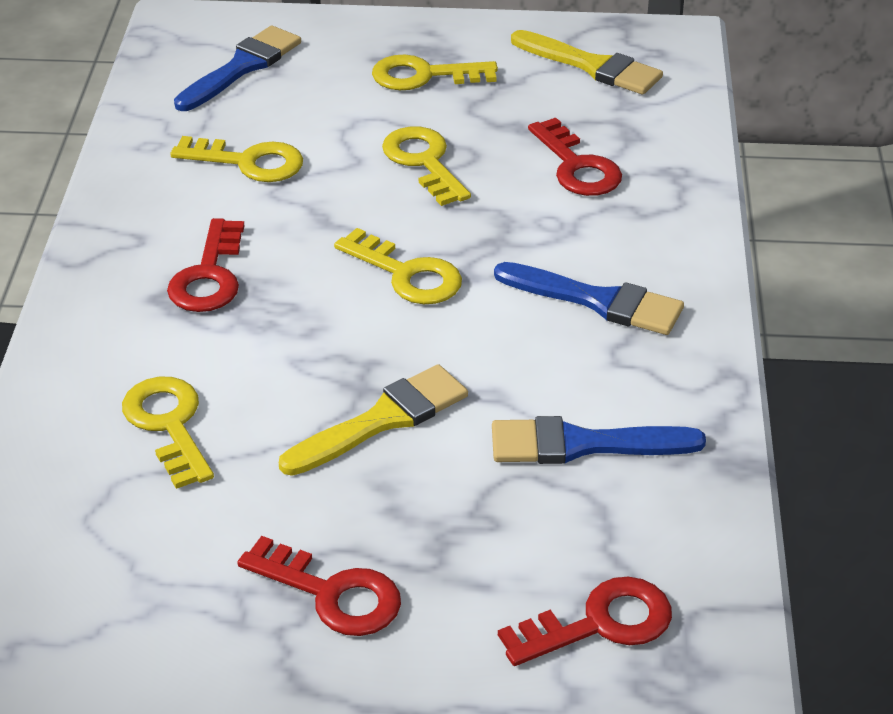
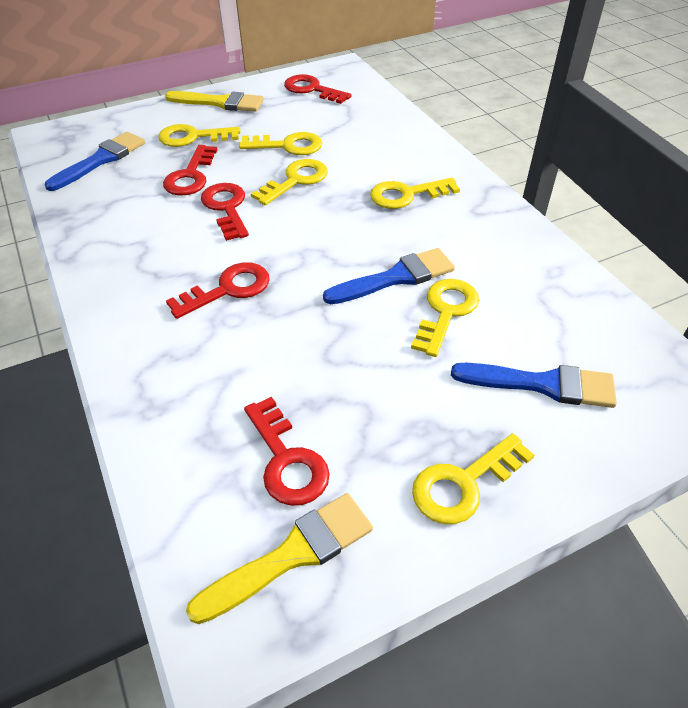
red key: 4 -> 5
yellow key: 5 -> 6

